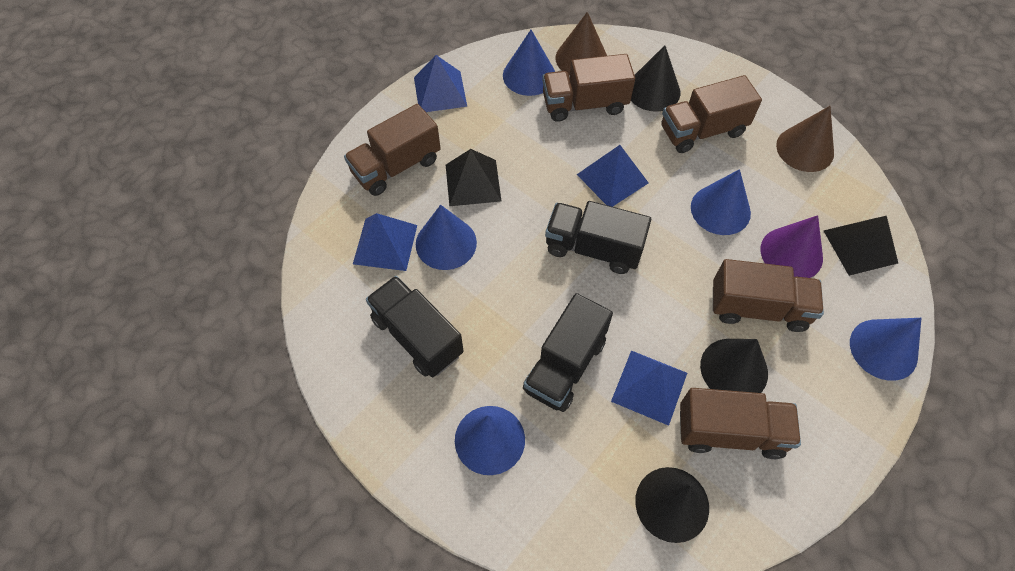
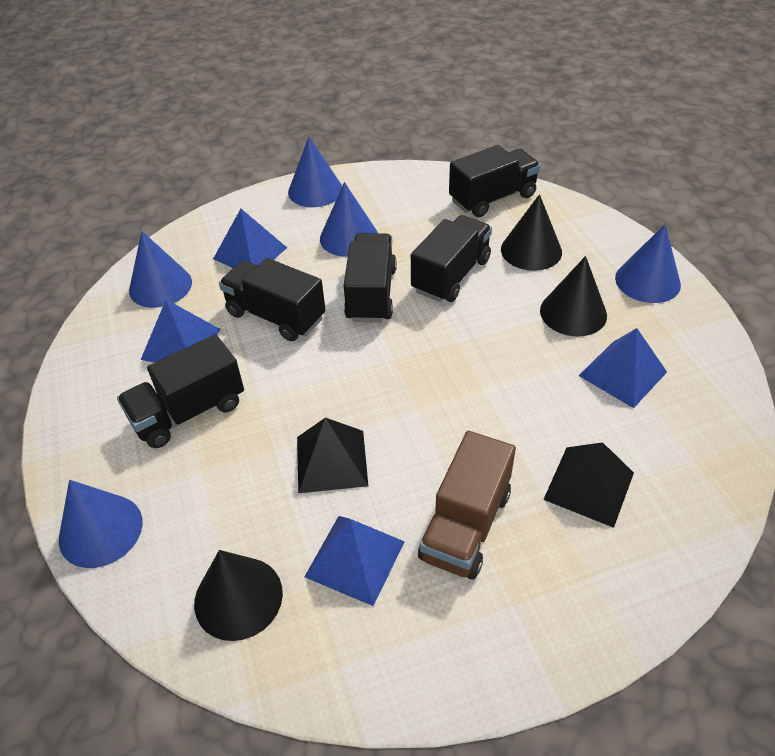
black truck: 3 -> 5
brown cone: 2 -> 0
brown truck: 5 -> 1
purple cone: 1 -> 0

